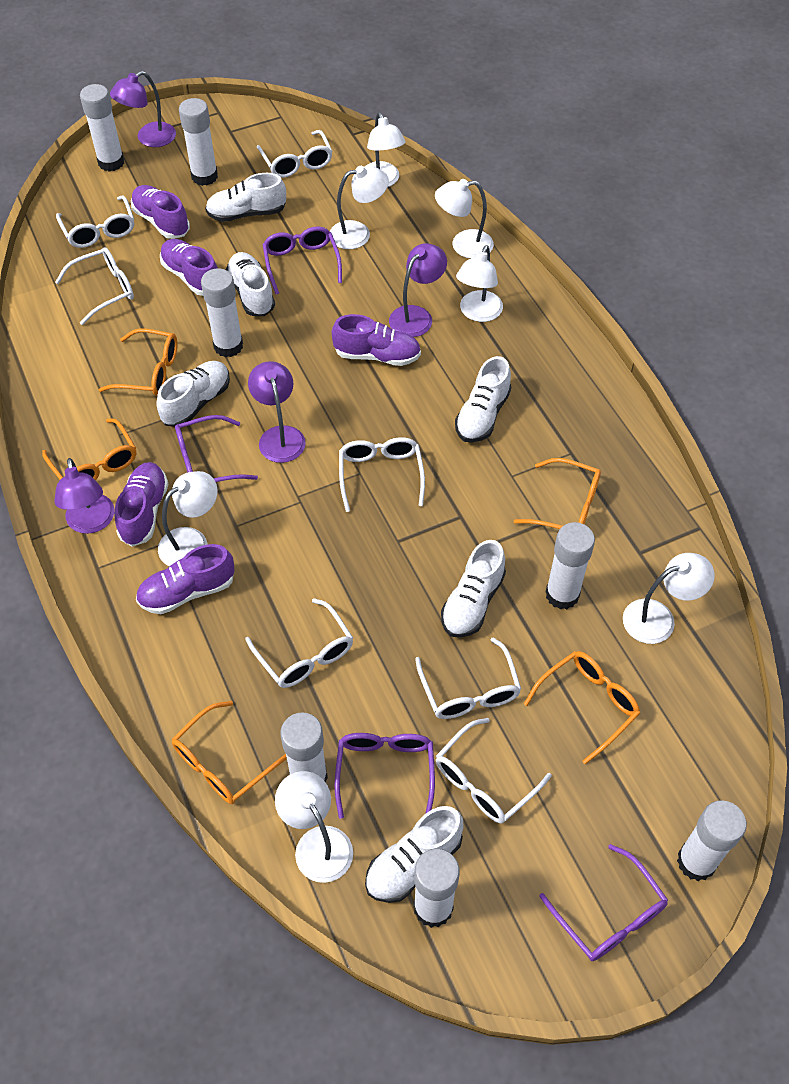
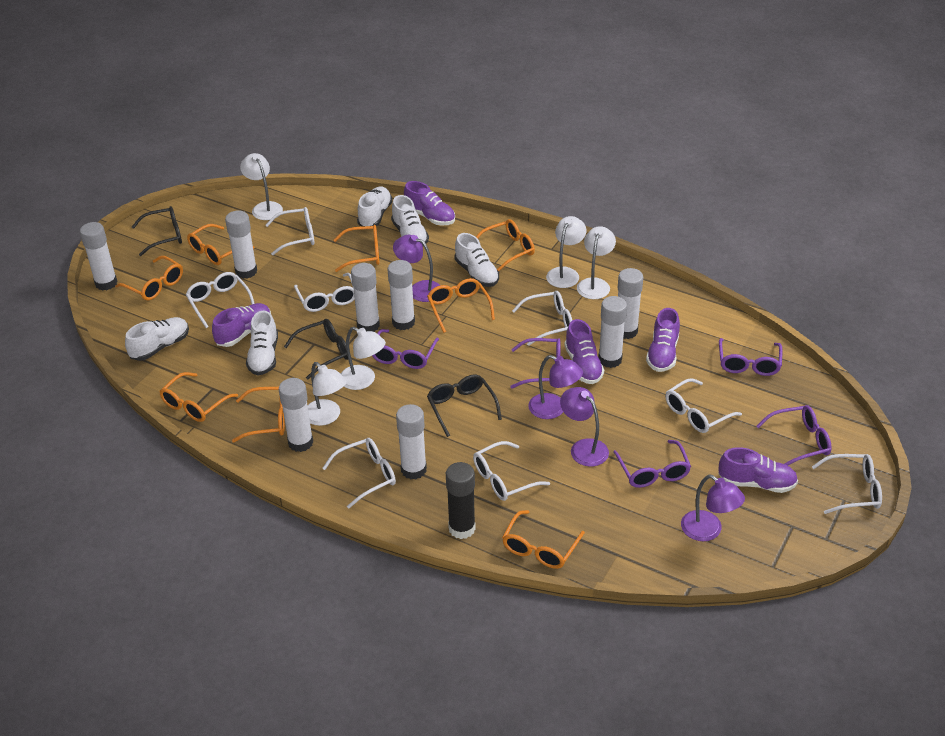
black glasses: 0 -> 3
black glue stick: 0 -> 1
orange glasses: 5 -> 8
purple glasses: 4 -> 5
white glasses: 7 -> 8
white glue stick: 7 -> 8
white lamp: 7 -> 5
white shoe: 6 -> 5

